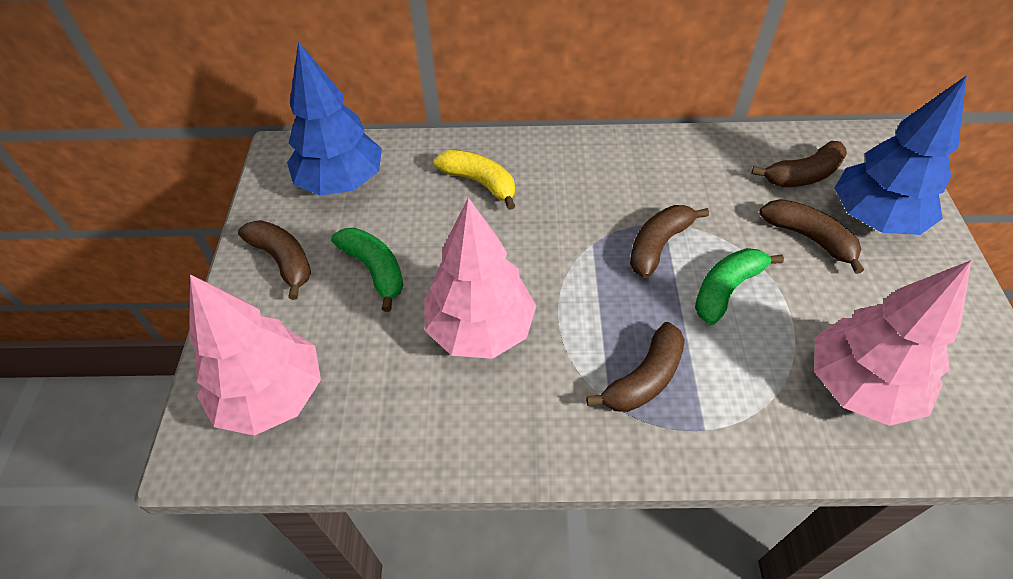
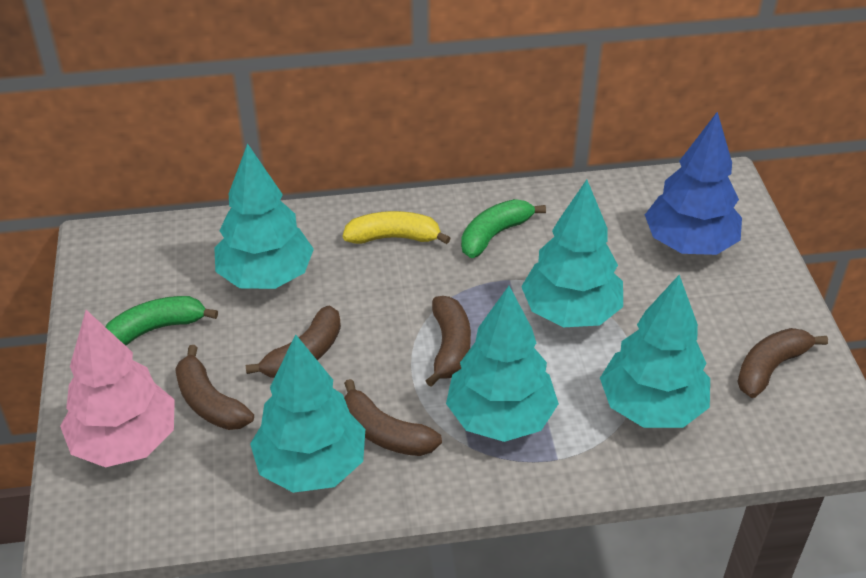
blue tree: 2 -> 1
pink tree: 3 -> 1
turquoise tree: 0 -> 5

